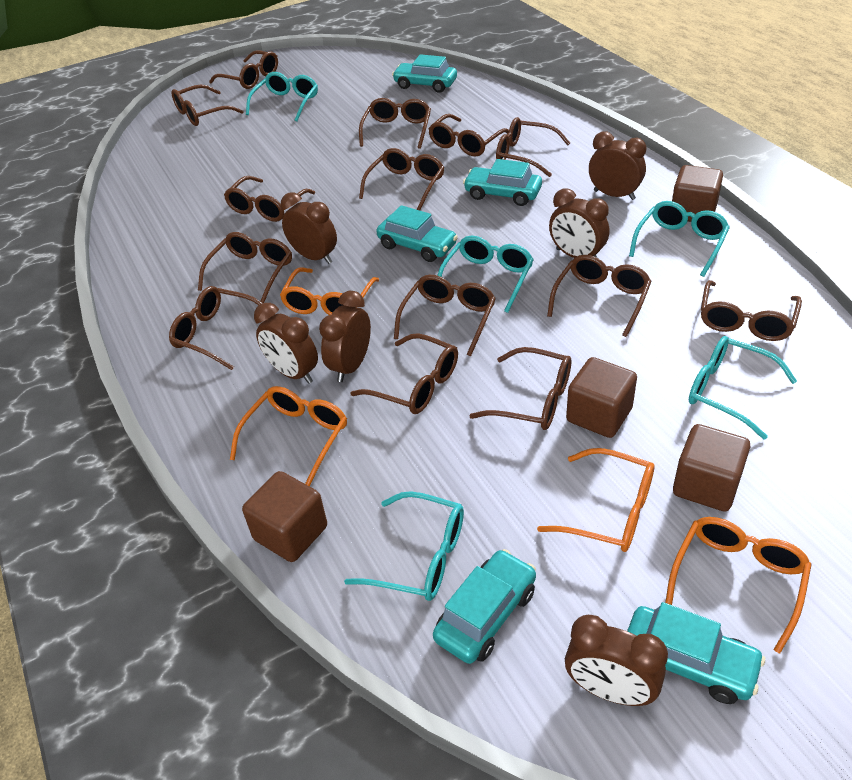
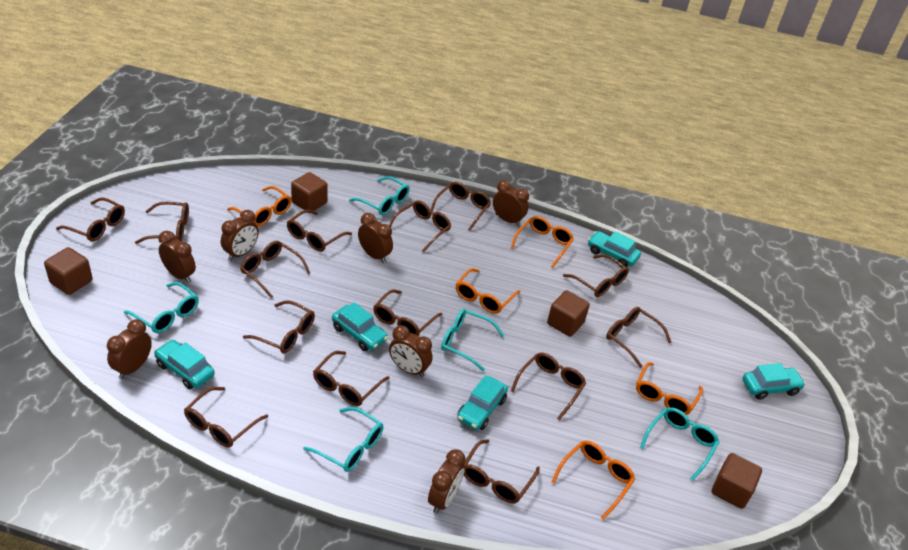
brown clock: 6 -> 7
orange glasses: 4 -> 5

